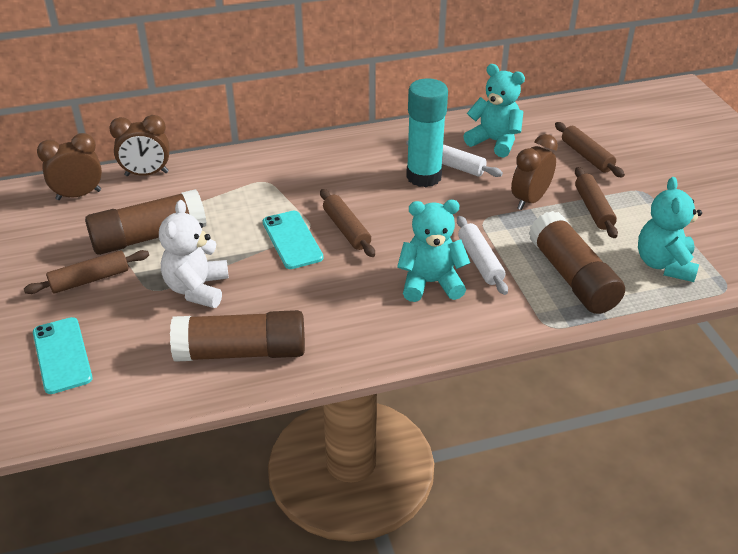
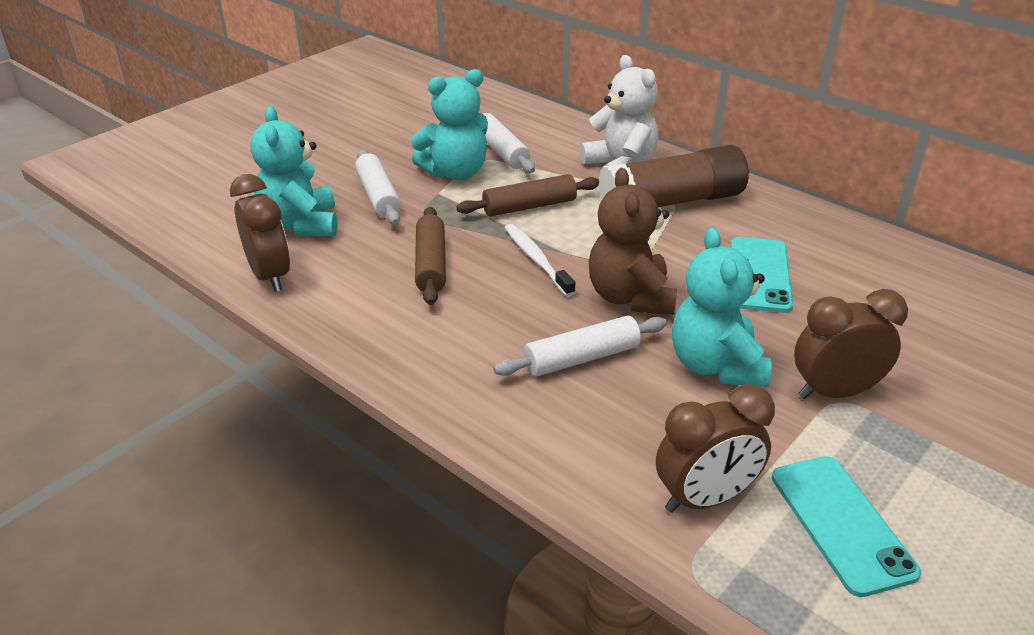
brown glue stick: 3 -> 1
brown rolling pin: 4 -> 2
brown teddy bear: 0 -> 1
turquoise glue stick: 1 -> 0
white rolling pin: 2 -> 3
white toothbrush: 0 -> 1

